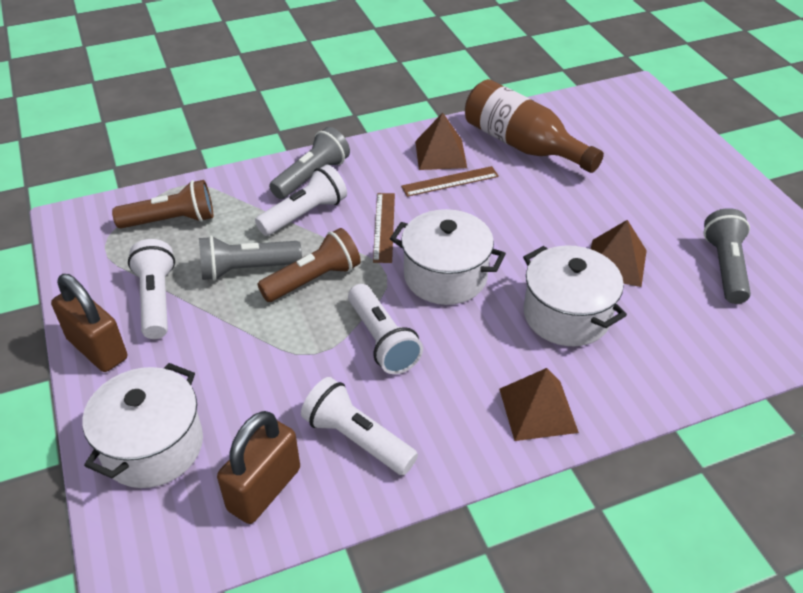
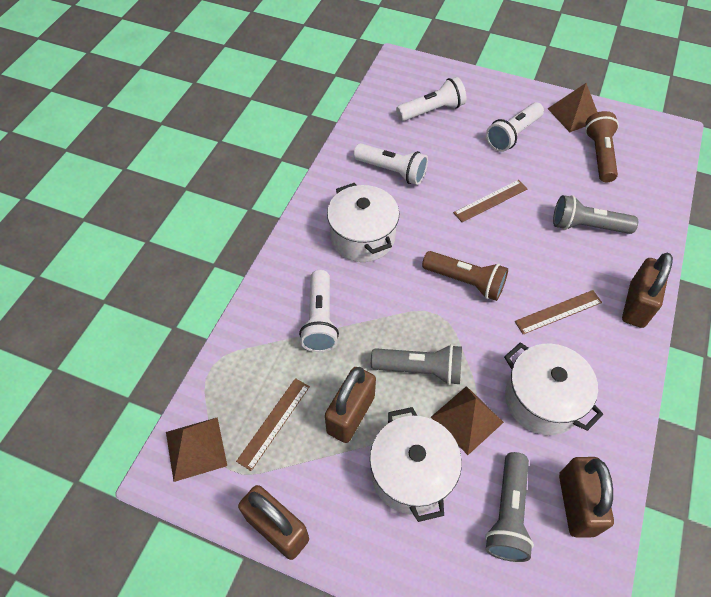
brown bottle: 1 -> 0
brown padlock: 2 -> 4
brown ruler: 2 -> 3

